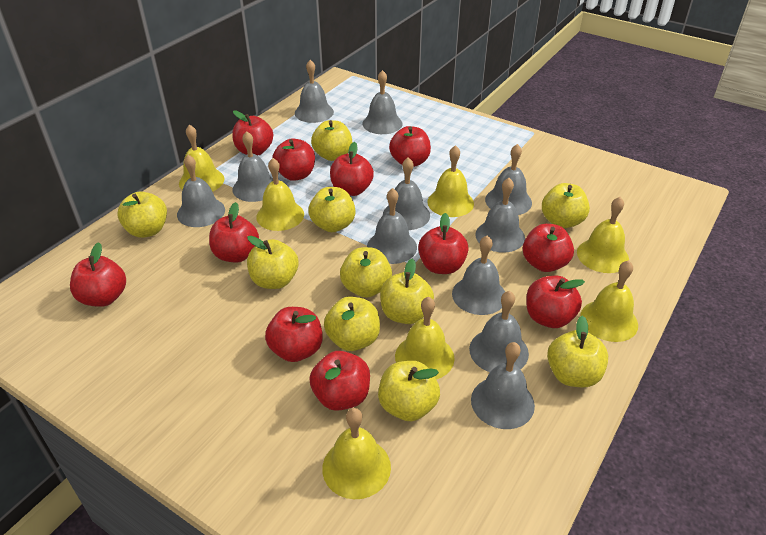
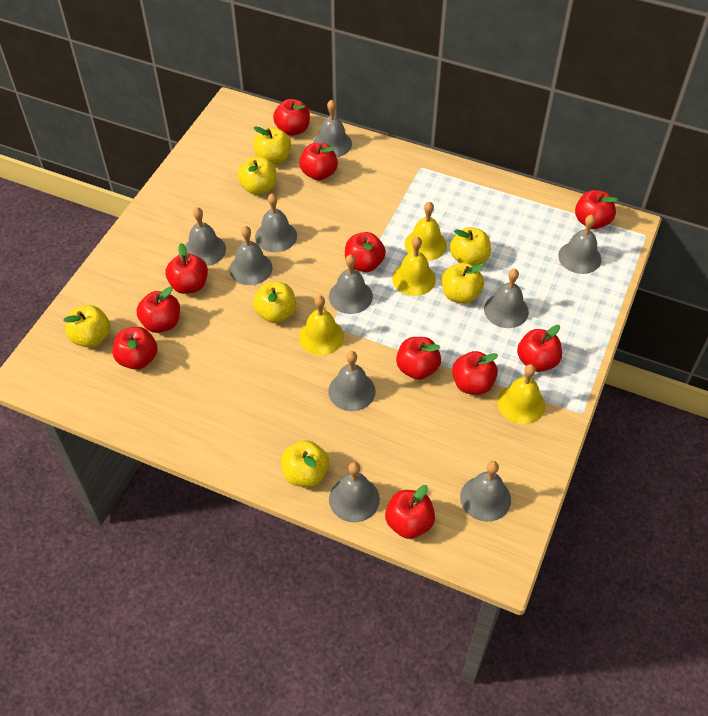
grey bell: 11 -> 10
yellow apple: 10 -> 7
yellow bell: 7 -> 4

